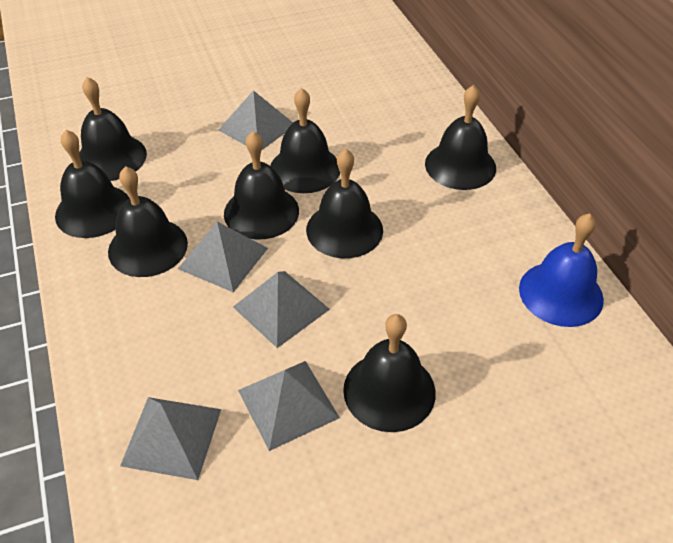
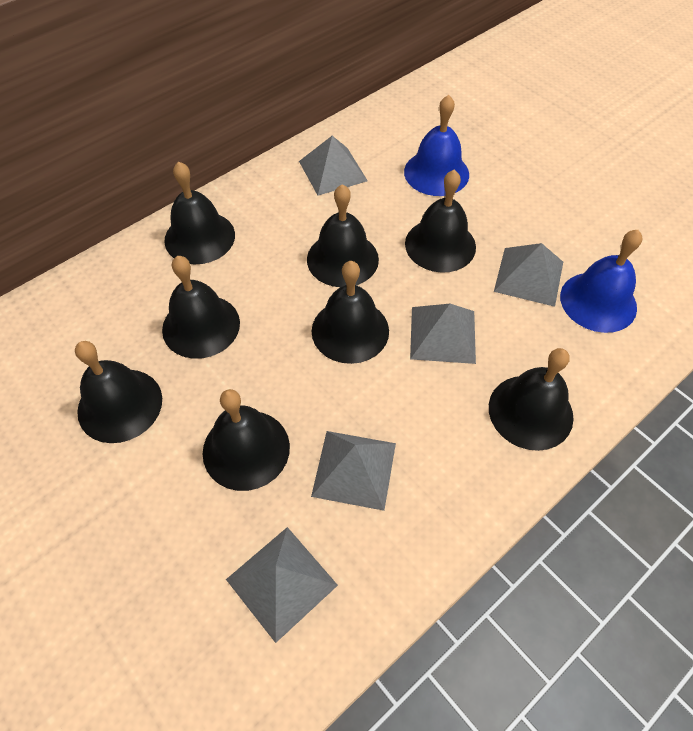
blue bell: 1 -> 2

